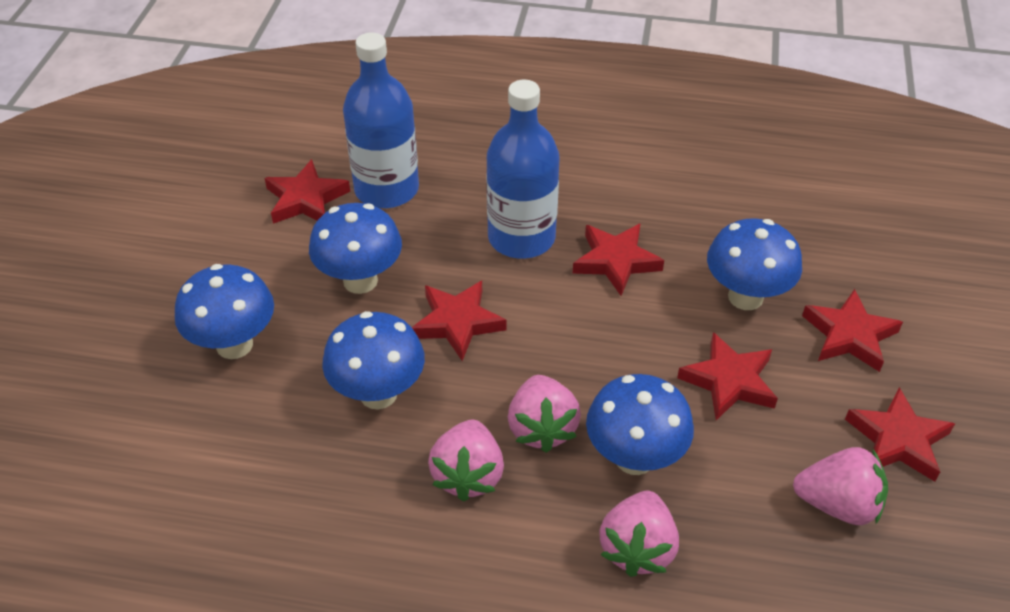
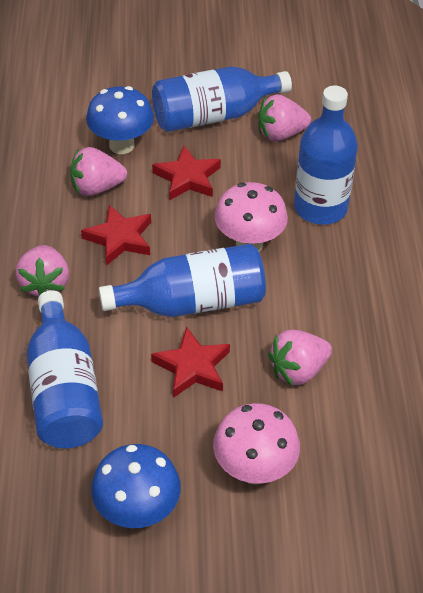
blue bottle: 2 -> 4
blue mushroom: 5 -> 2
pink mushroom: 0 -> 2
red star: 6 -> 3

